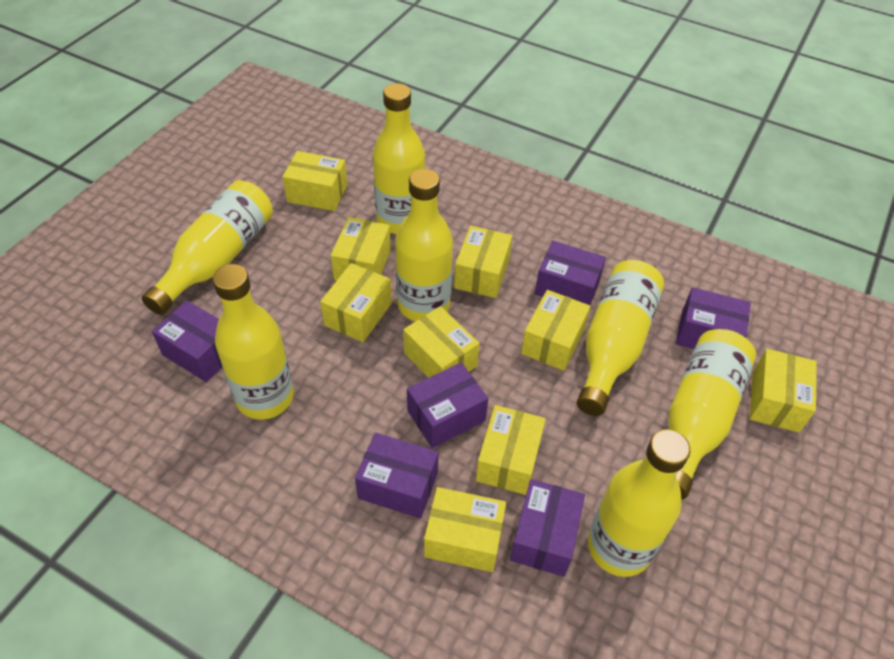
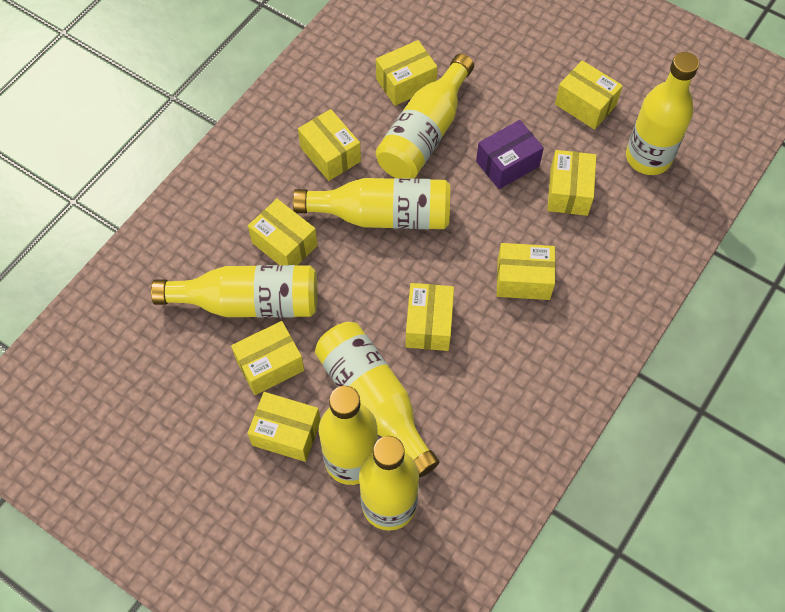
purple box: 6 -> 1

